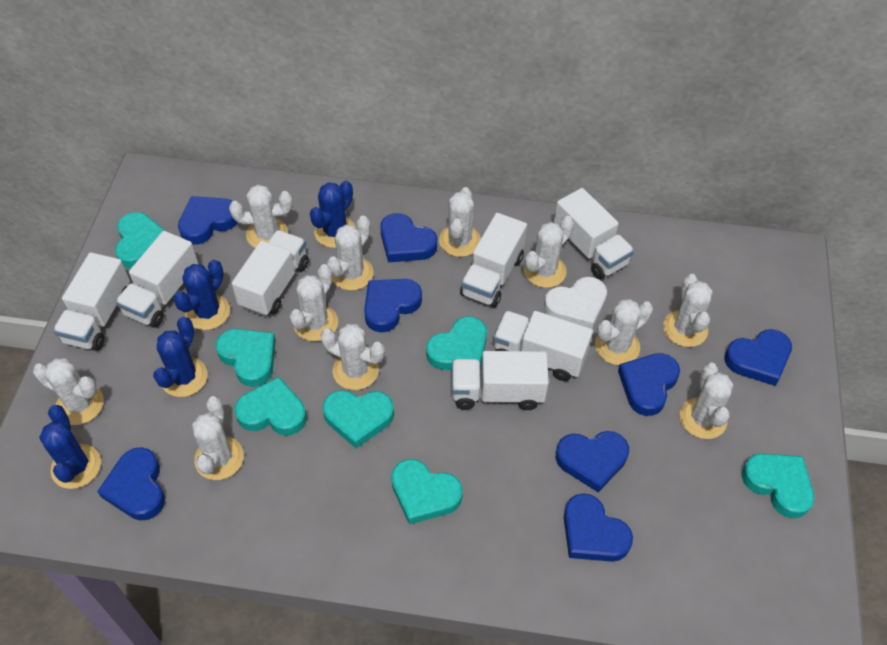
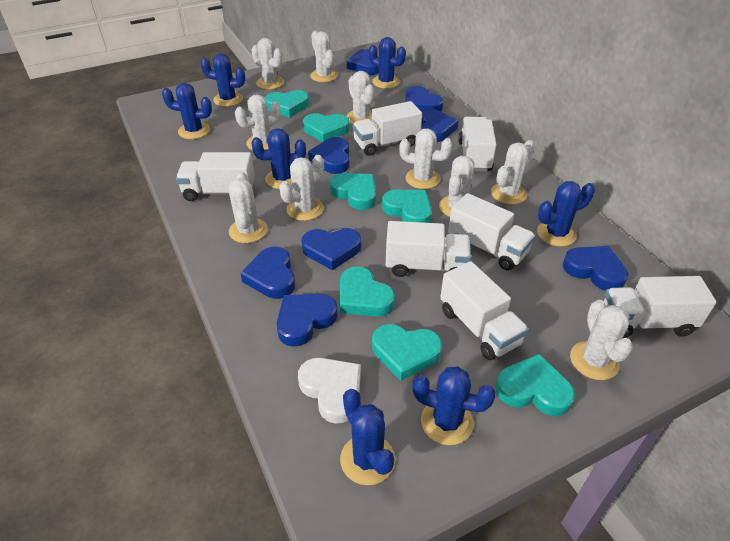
blue cactus: 4 -> 7
white cactus: 11 -> 10

